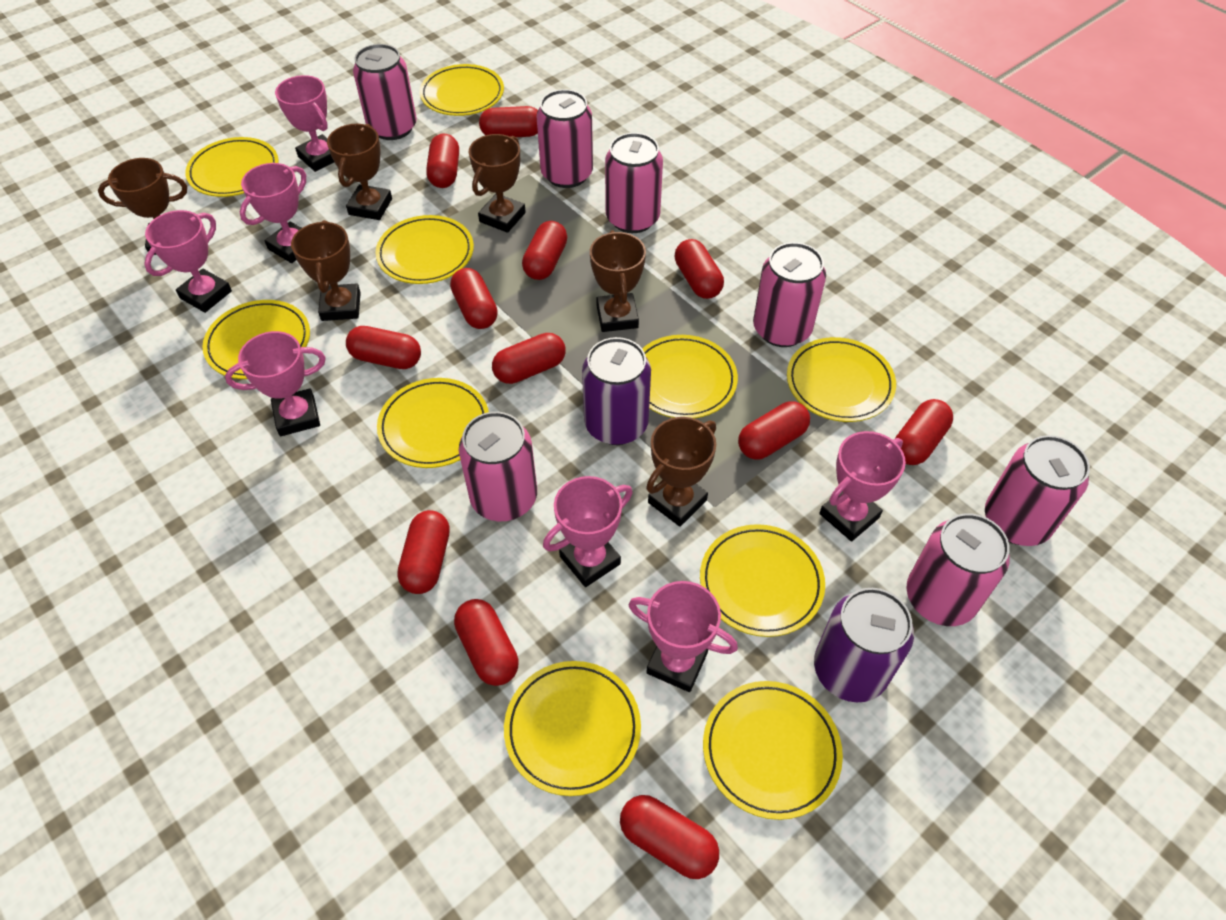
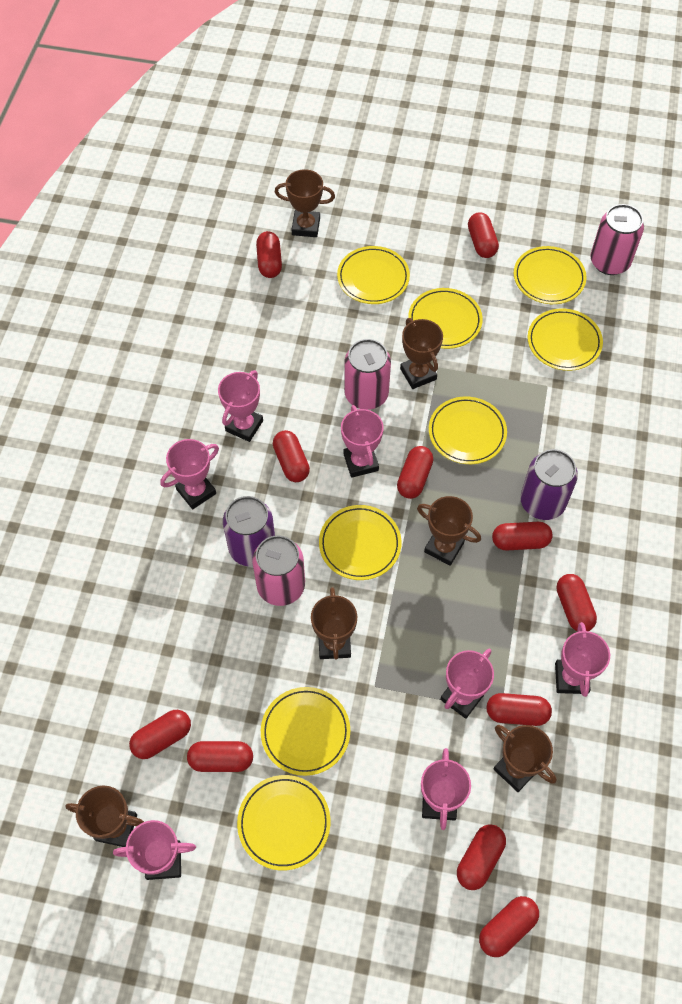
pink can: 7 -> 3
red capsule: 12 -> 11
yellow plate: 10 -> 8

